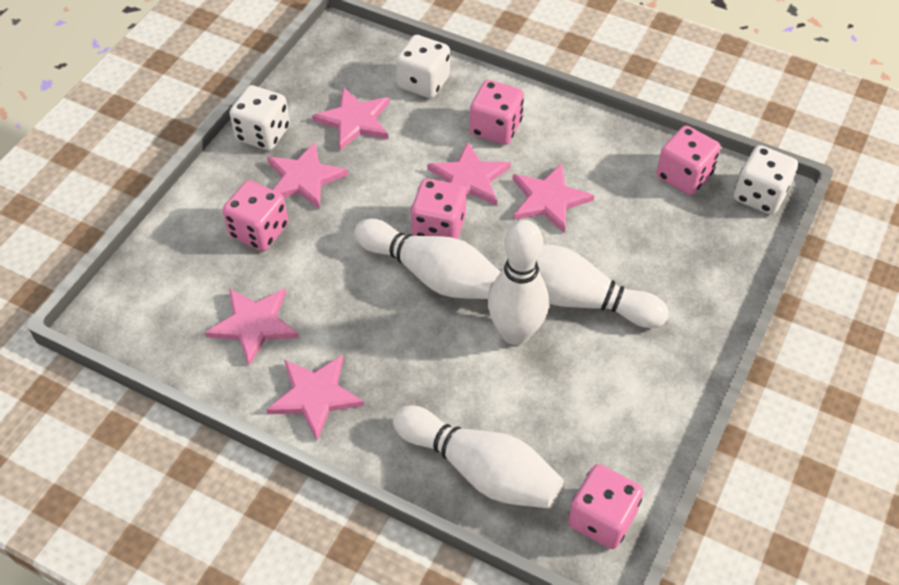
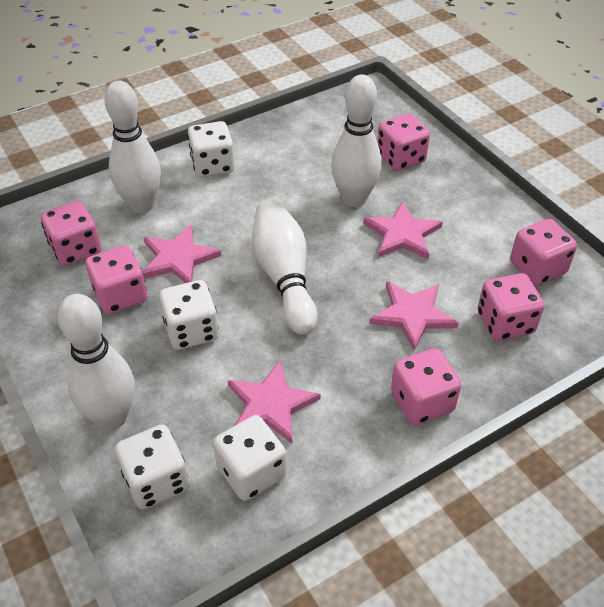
pink dice: 5 -> 6
pink star: 6 -> 4
white dice: 3 -> 4

